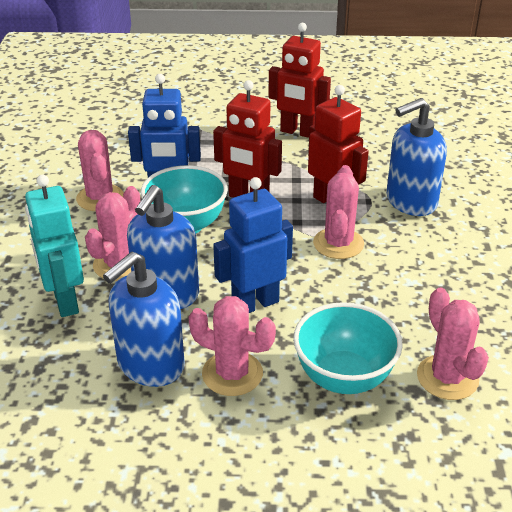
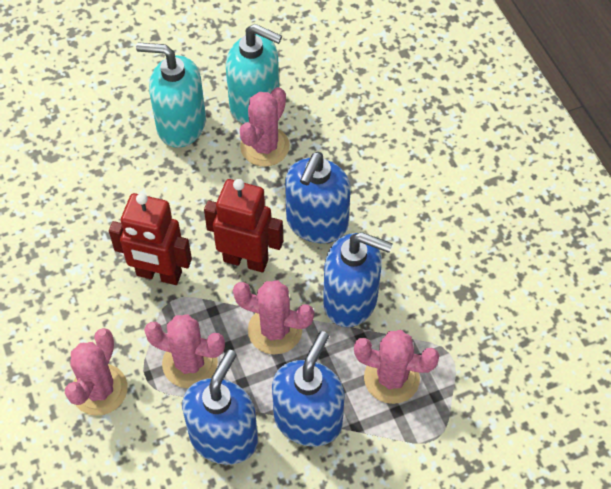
blue robot: 2 -> 0
blue soap dispenser: 3 -> 4
red robot: 3 -> 2
turquoise bowl: 2 -> 0
turquoise robot: 1 -> 0
turquoise soap dispenser: 0 -> 2

